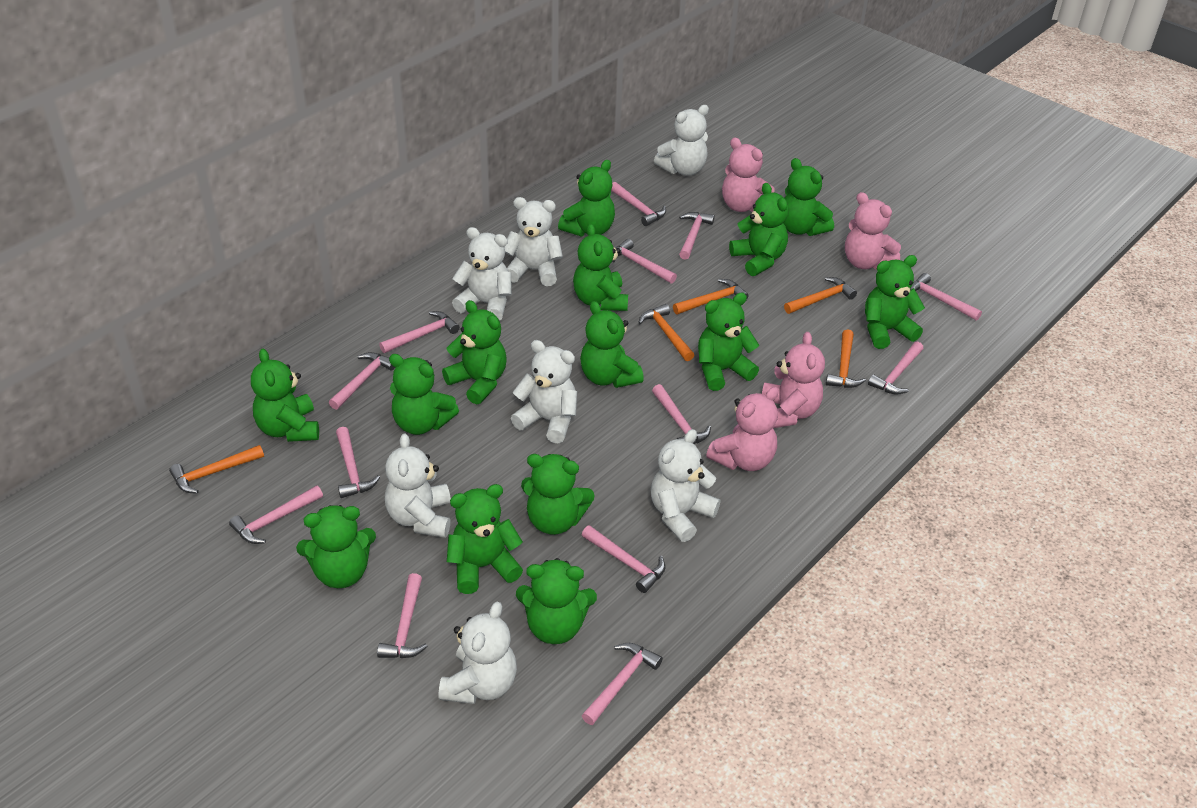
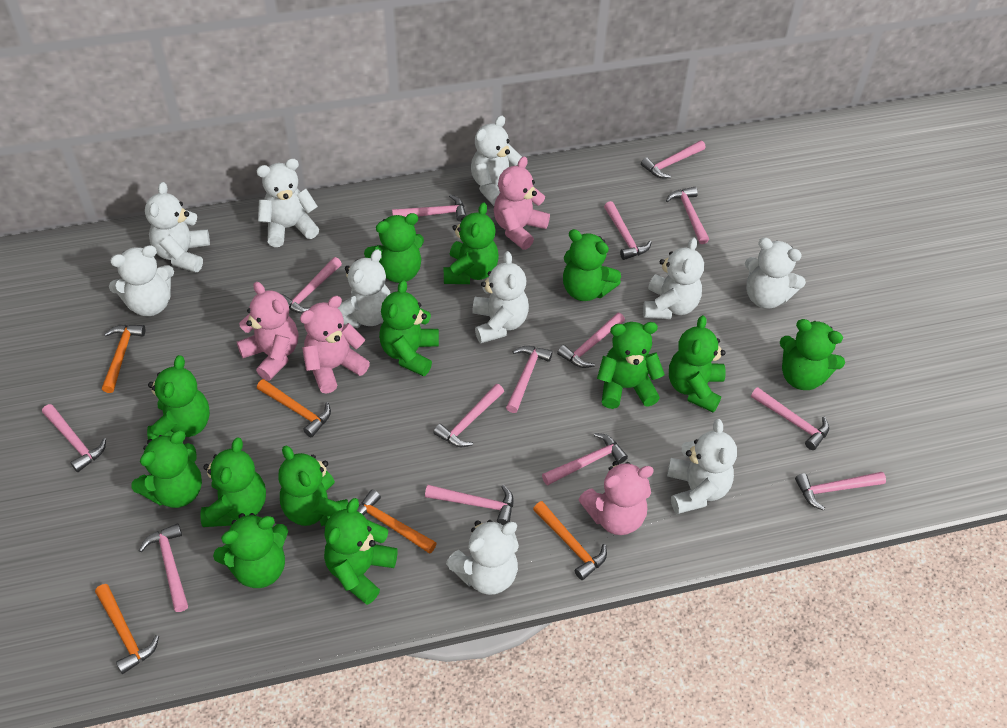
green teddy bear: 14 -> 13
pink hammer: 13 -> 14
white teddy bear: 7 -> 10

